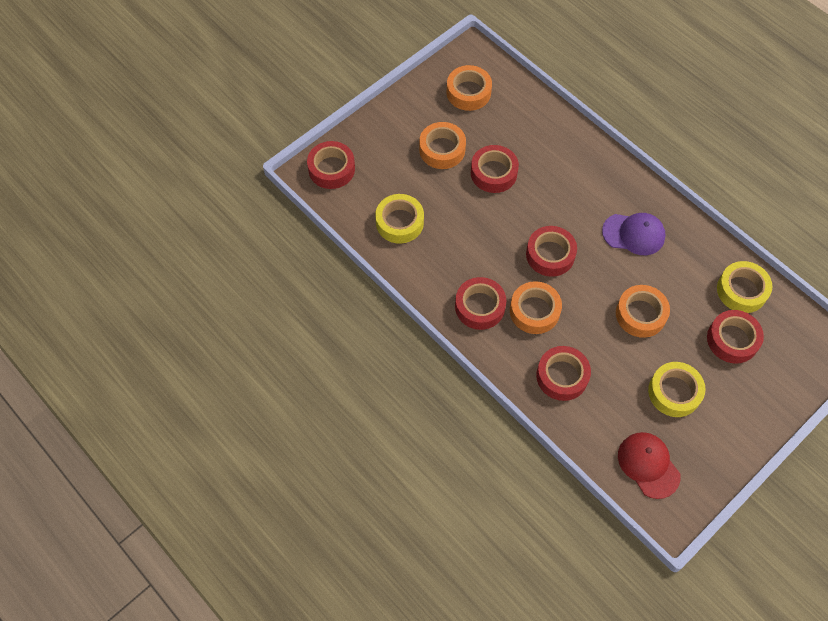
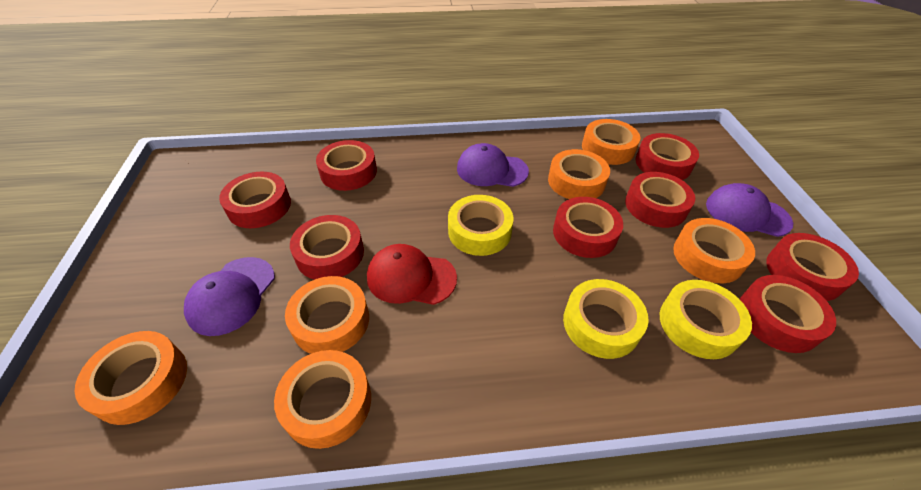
orange tape: 4 -> 6
purple cap: 1 -> 3
red tape: 6 -> 8

